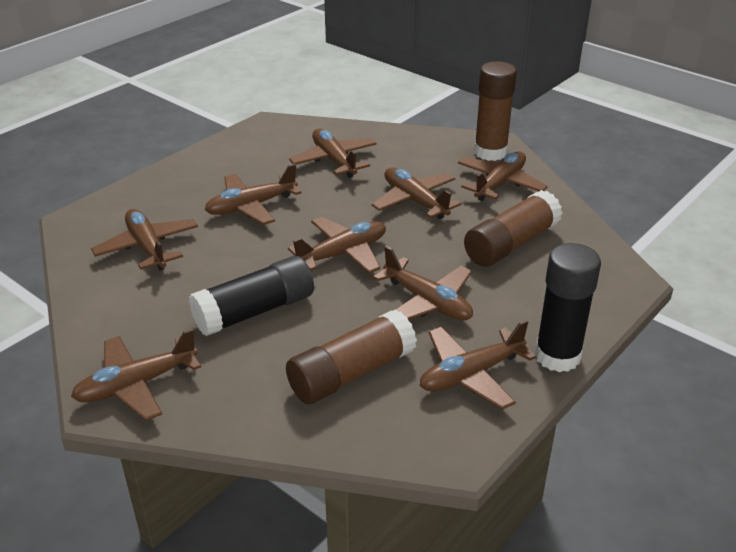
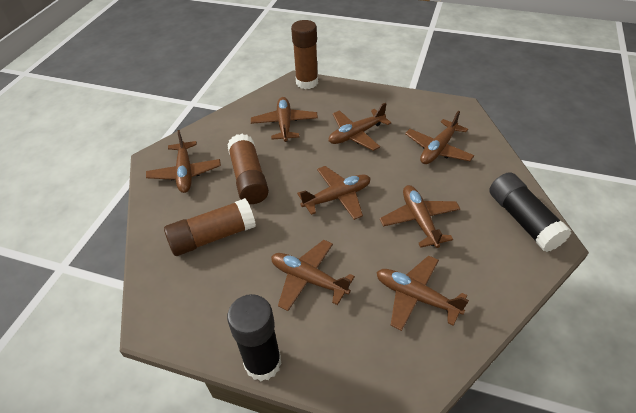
brown plane: 9 -> 8

